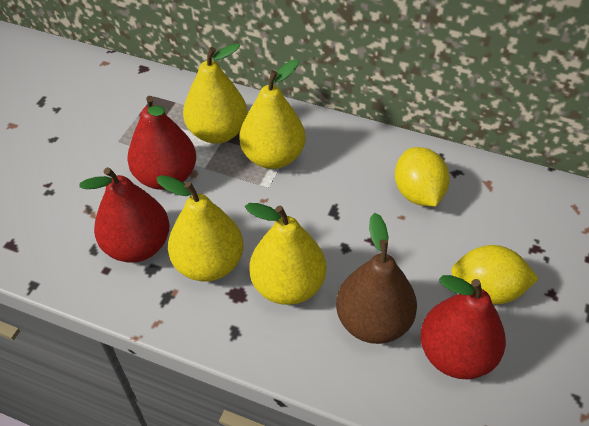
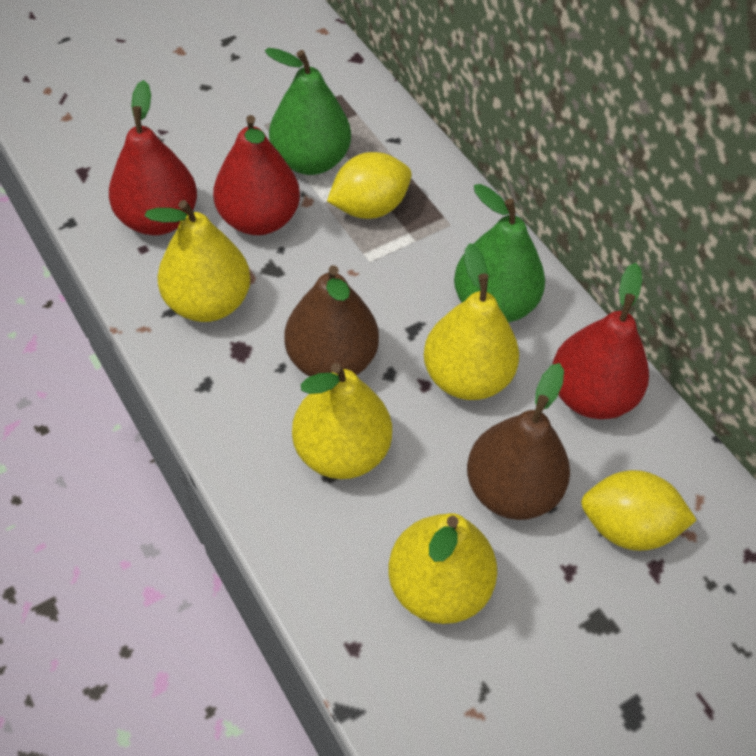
brown pear: 1 -> 2
green pear: 0 -> 2

